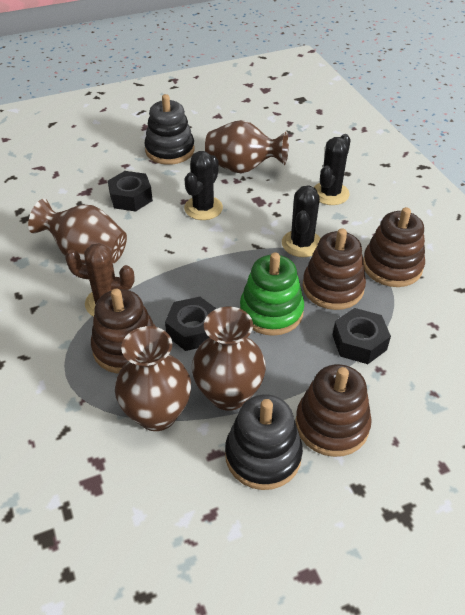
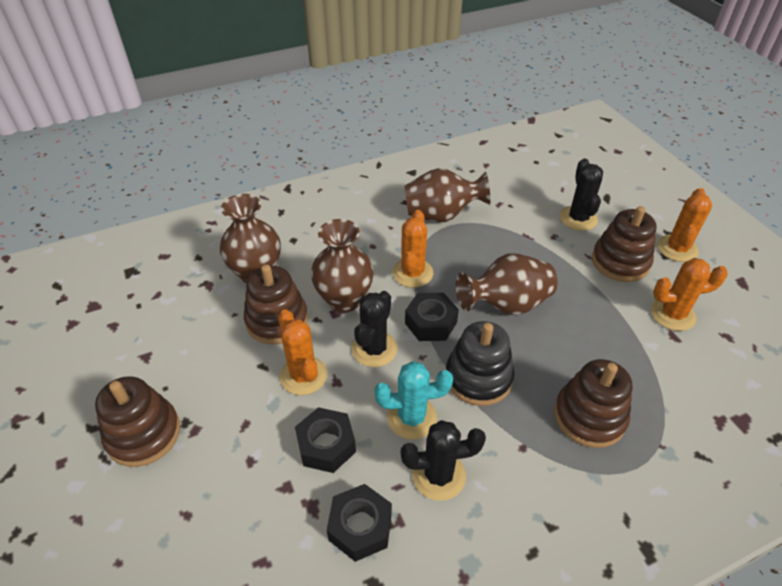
black stacking toy: 2 -> 1
brown cactus: 1 -> 0
green stacking toy: 1 -> 0
orange cactus: 0 -> 4
turquoise cactus: 0 -> 1

